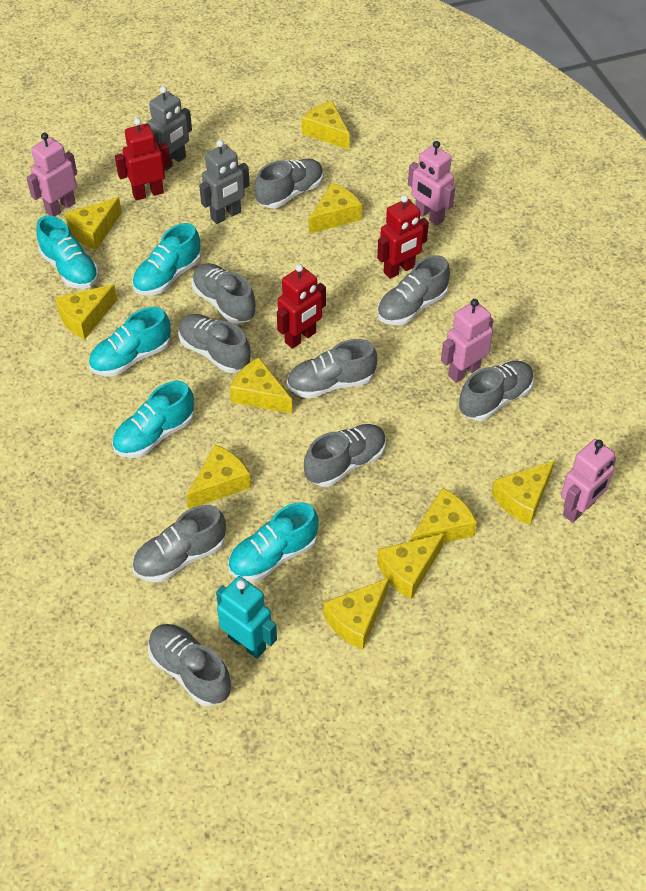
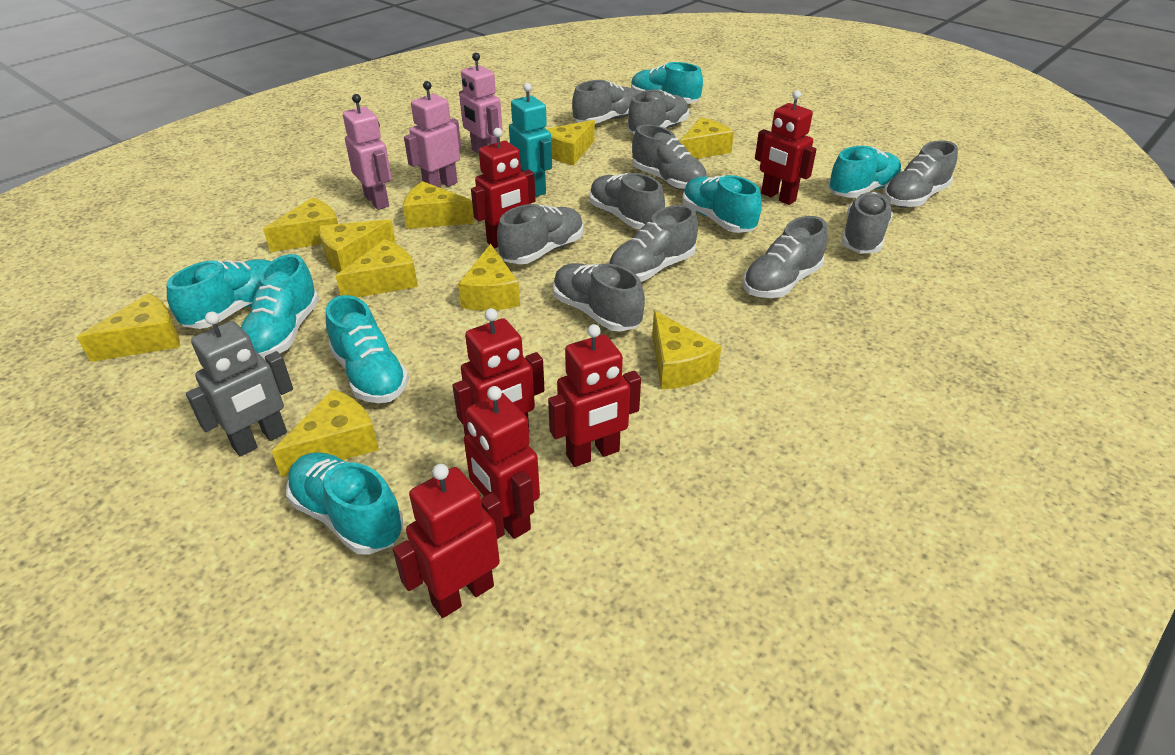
grey robot: 2 -> 1
grey shoe: 9 -> 10
pink robot: 4 -> 3
red robot: 3 -> 6
turquoise shoe: 5 -> 7

